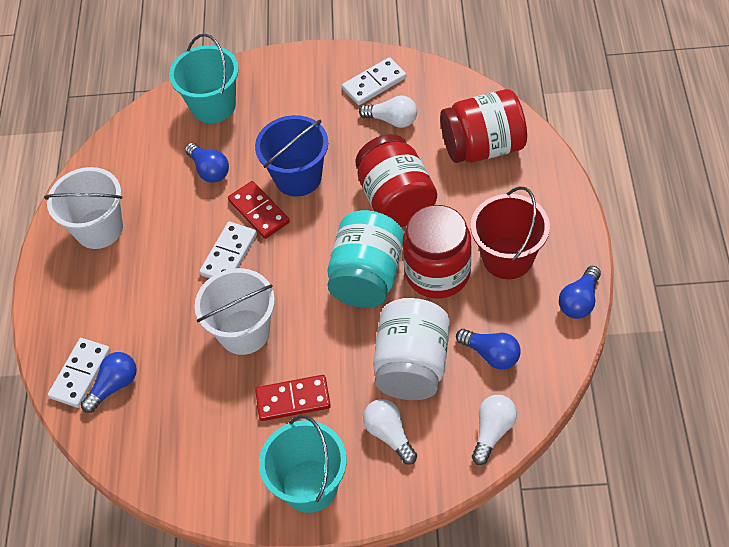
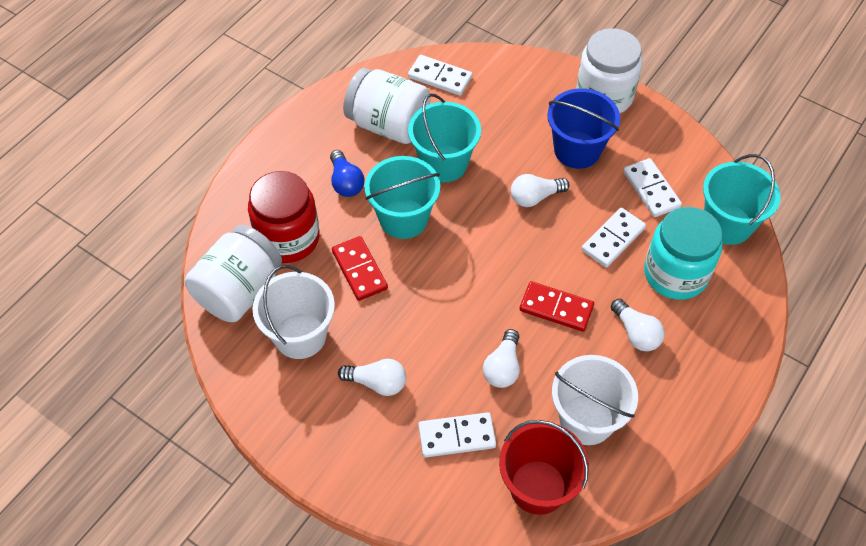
blue light bulb: 4 -> 1
red jar: 3 -> 1
turquoise bucket: 2 -> 3
white domino: 3 -> 4
white jar: 1 -> 3
white light bulb: 3 -> 4

